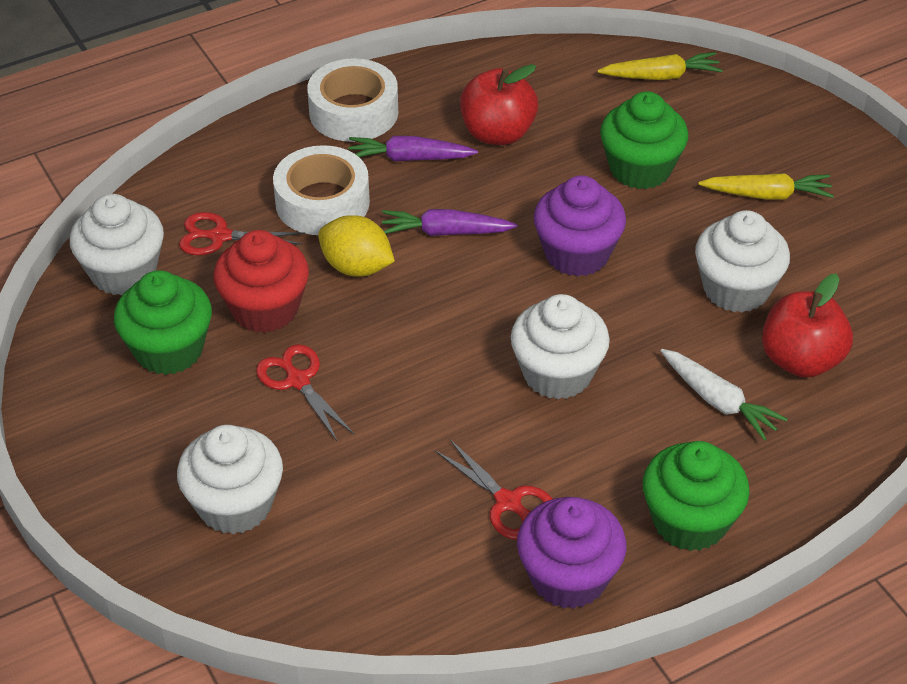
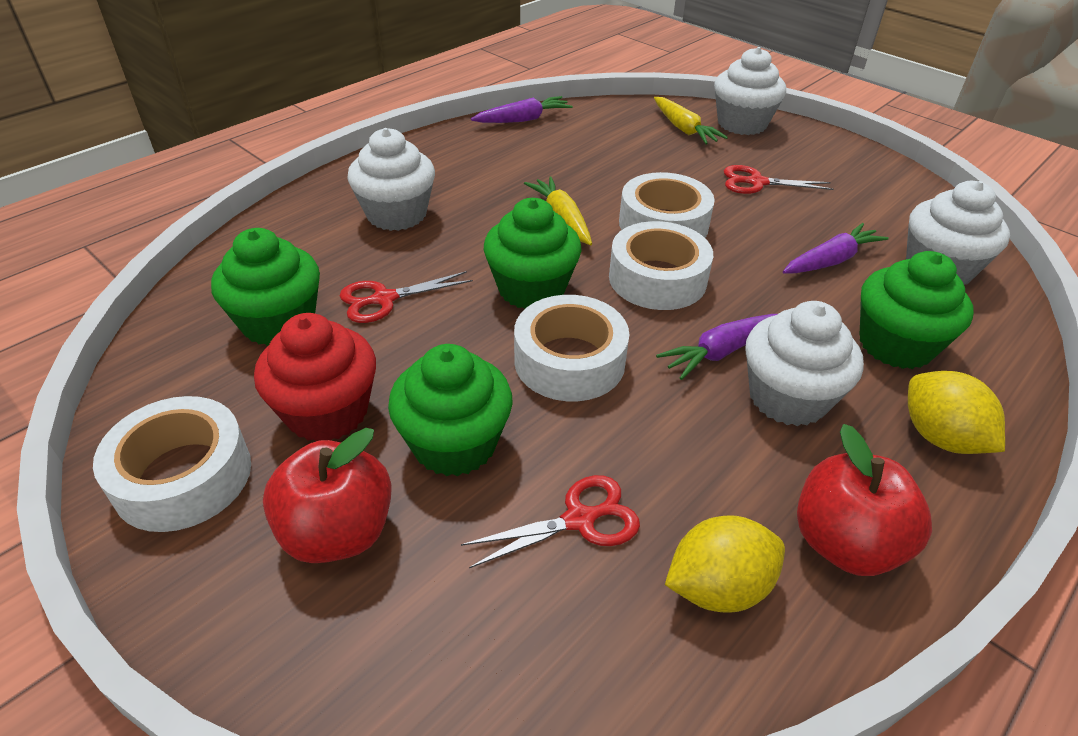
green cupcake: 3 -> 4
purple carrot: 2 -> 3
purple cupcake: 2 -> 0
white carrot: 1 -> 0
white tape: 2 -> 4
yellow lemon: 1 -> 2

